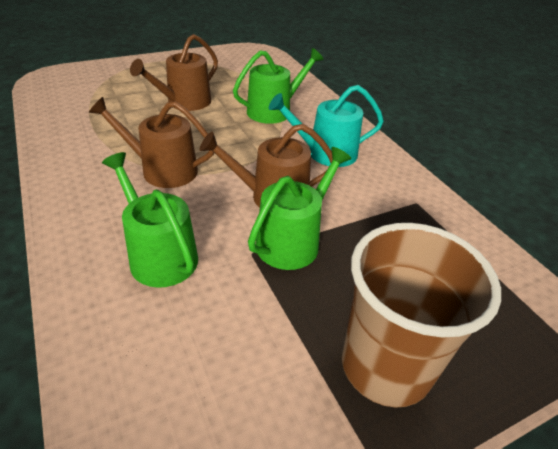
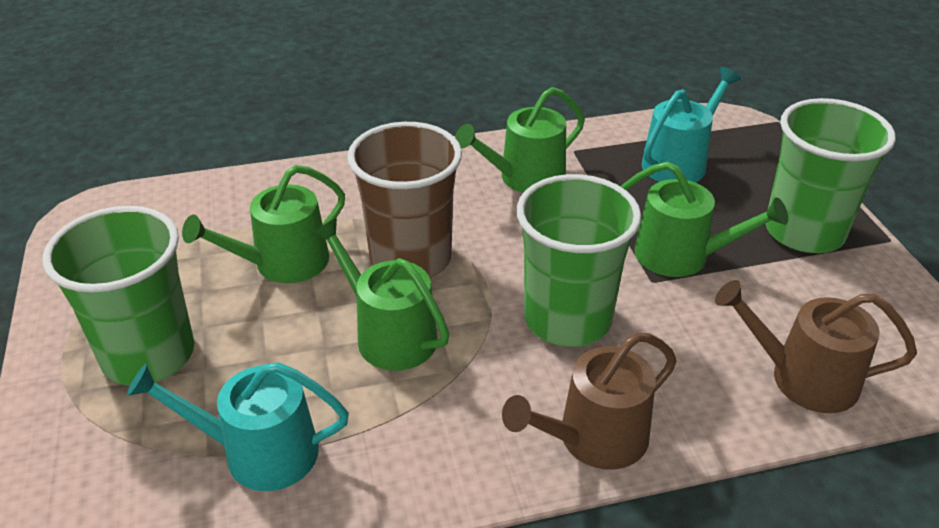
brown watering can: 3 -> 2
green cup: 0 -> 3
green watering can: 3 -> 4
turquoise watering can: 1 -> 2

